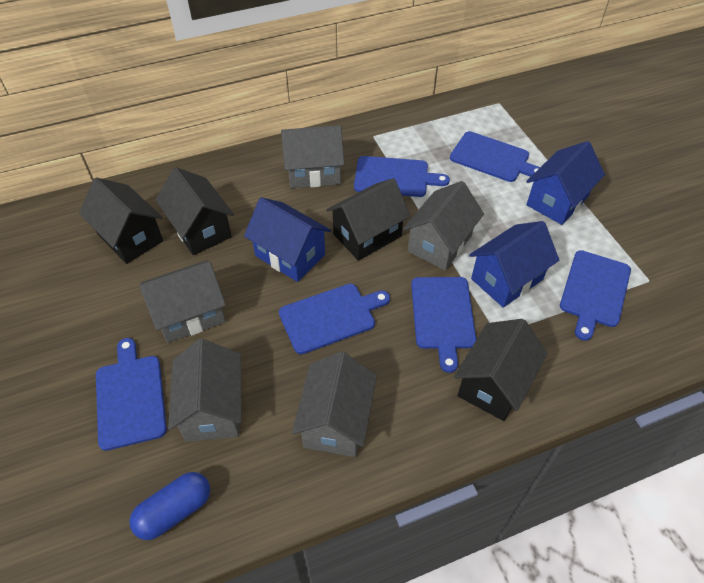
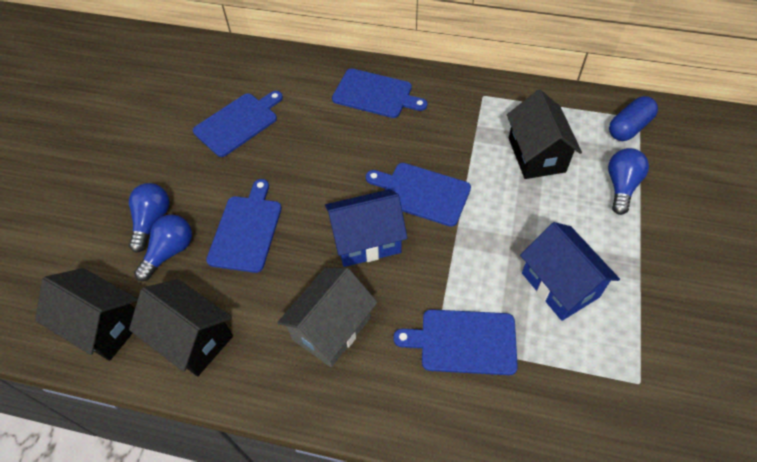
black house: 4 -> 3
blue cutting board: 6 -> 5
blue house: 3 -> 2
blue light bulb: 0 -> 3
grey house: 5 -> 1

